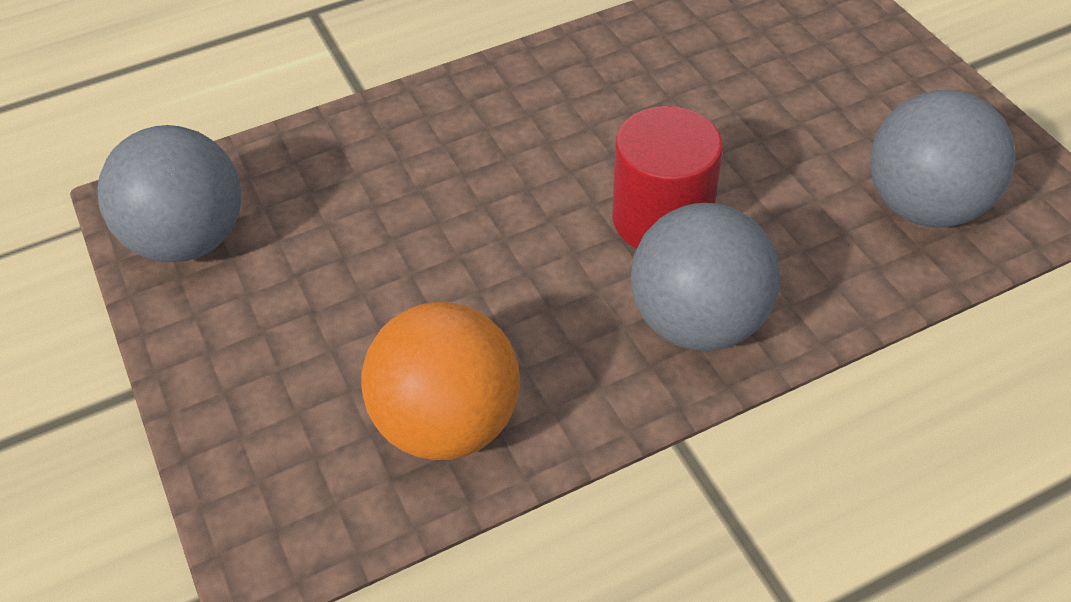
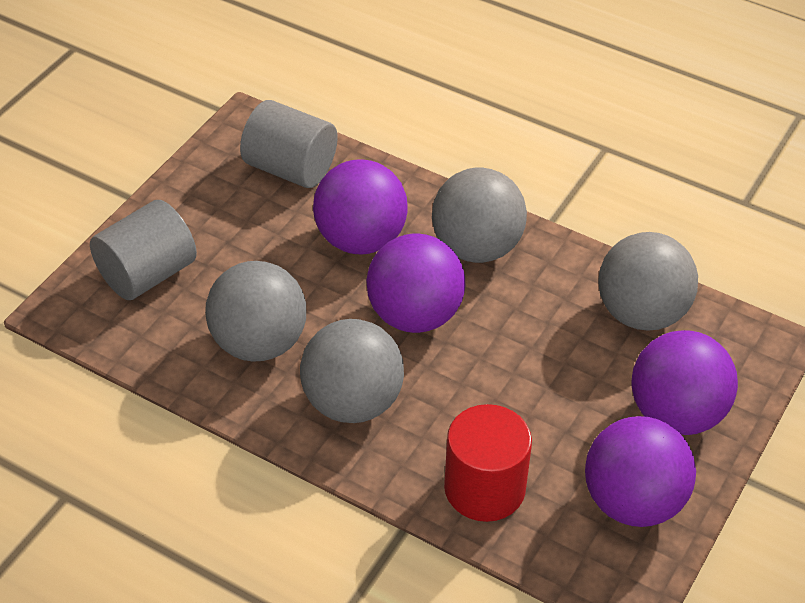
grey ball: 3 -> 4
grey cylinder: 0 -> 2
orange ball: 1 -> 0
purple ball: 0 -> 4

